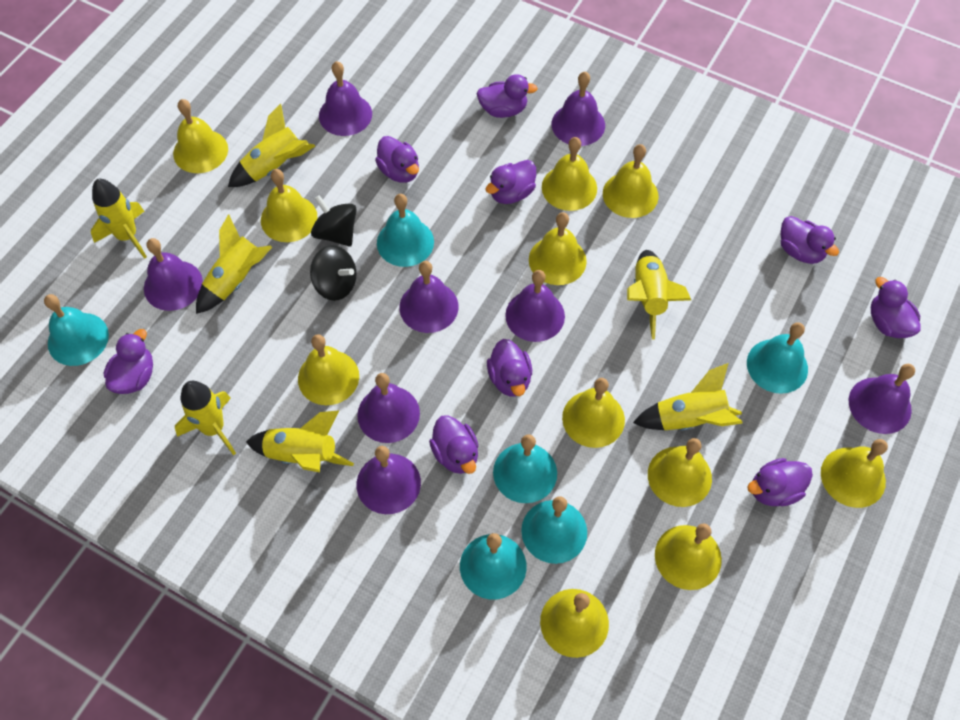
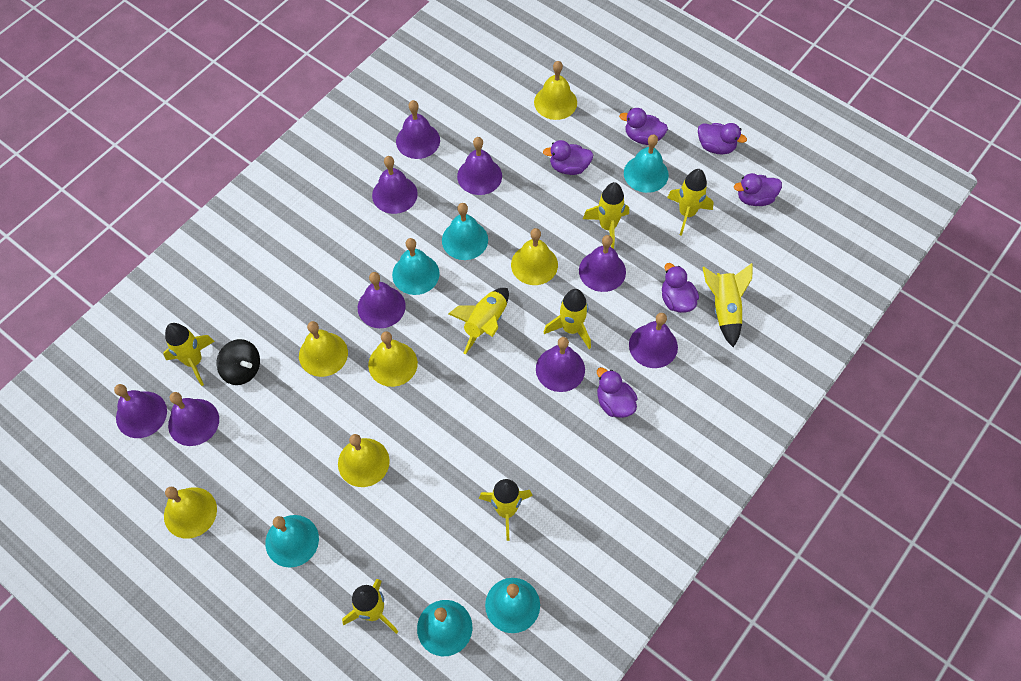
black spinning top: 2 -> 1
purple bell: 8 -> 9
purple duck: 9 -> 6
yellow bell: 11 -> 6
yellow rocket: 7 -> 8

